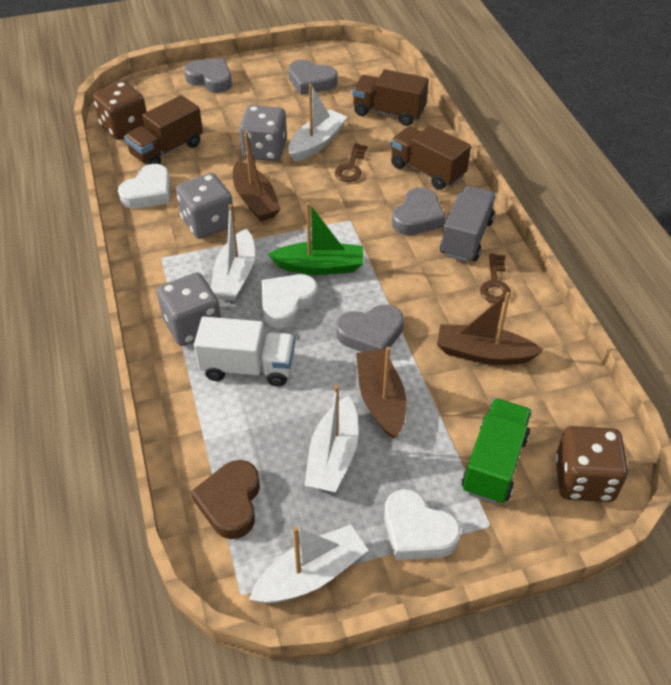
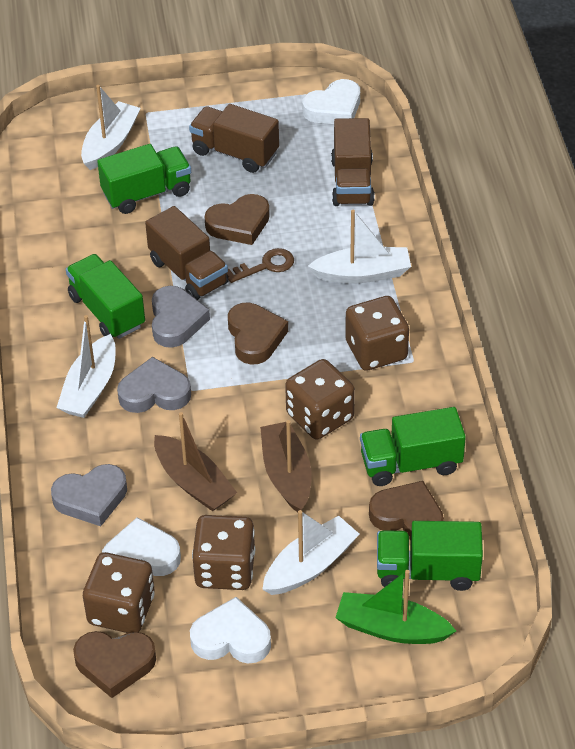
brown boat: 3 -> 2
brown dice: 2 -> 4
brown heart: 1 -> 4
brown key: 2 -> 1
green truck: 1 -> 4
grey dice: 3 -> 0
grey heart: 4 -> 3
grey truck: 1 -> 0
white truck: 1 -> 0

